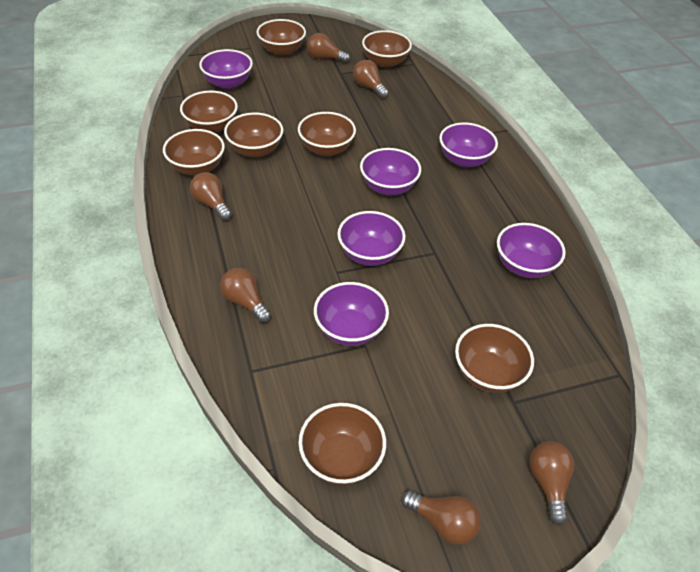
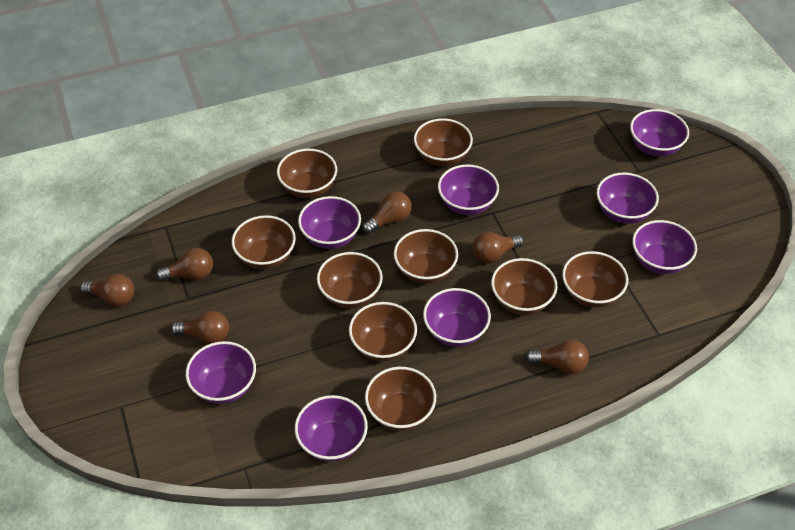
brown bowl: 8 -> 9
purple bowl: 6 -> 8

